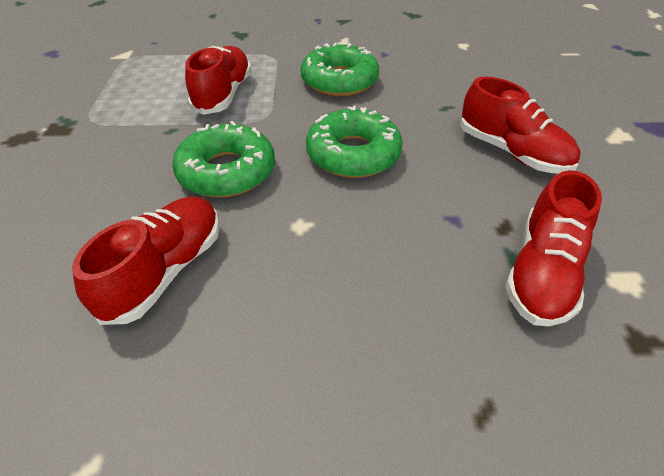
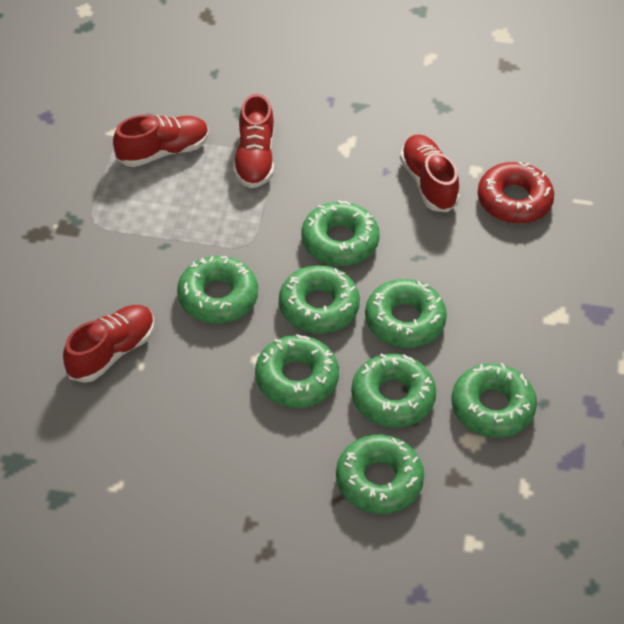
green donut: 3 -> 8
red donut: 0 -> 1

